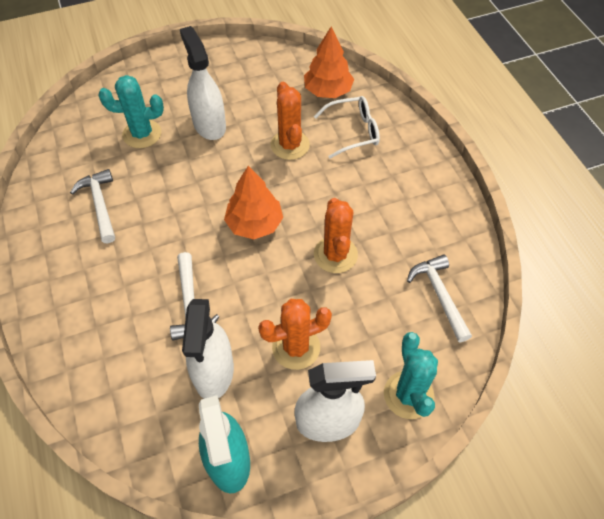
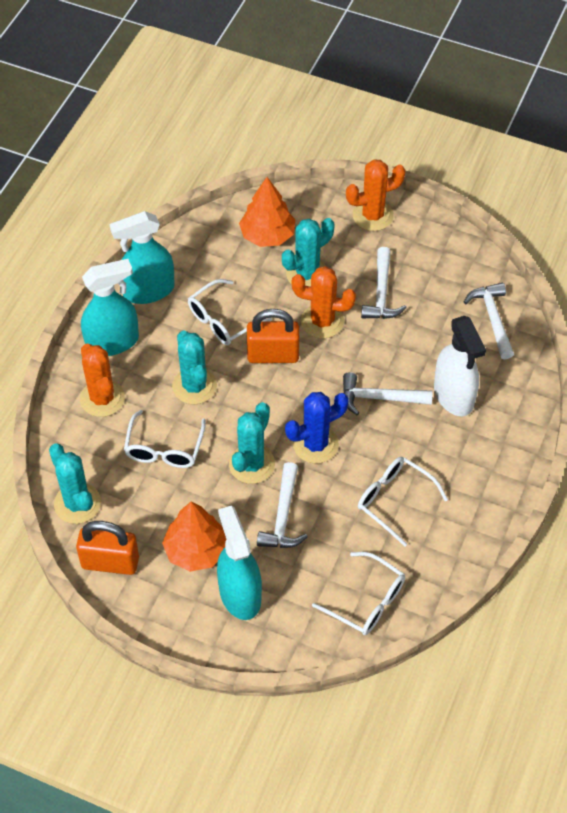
blue cactus: 0 -> 1
orange padlock: 0 -> 2
turquoise cactus: 2 -> 4
turquoise spray bottle: 1 -> 3
white glasses: 1 -> 4
white hammer: 3 -> 4
white spray bottle: 3 -> 1

